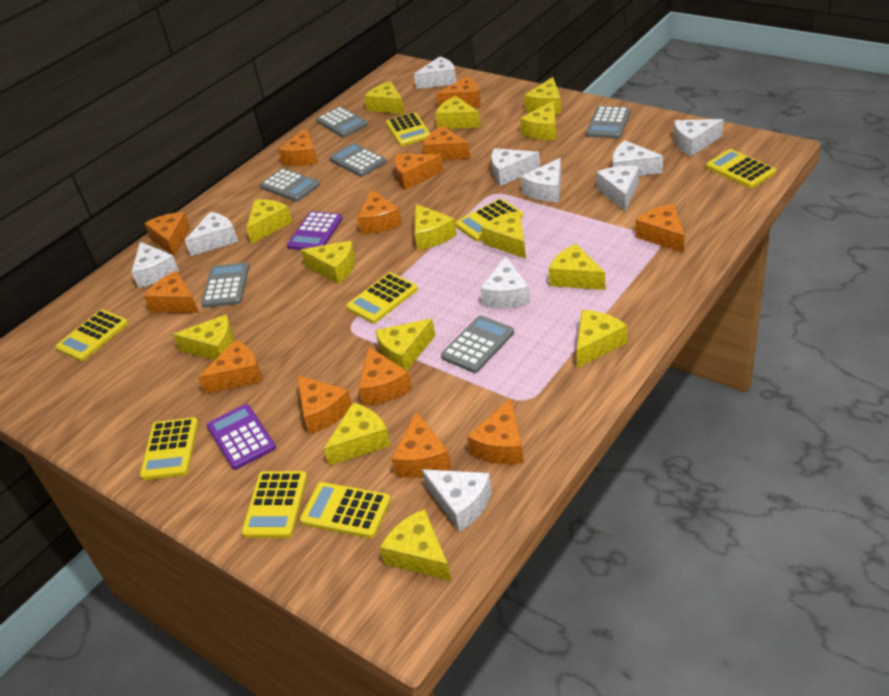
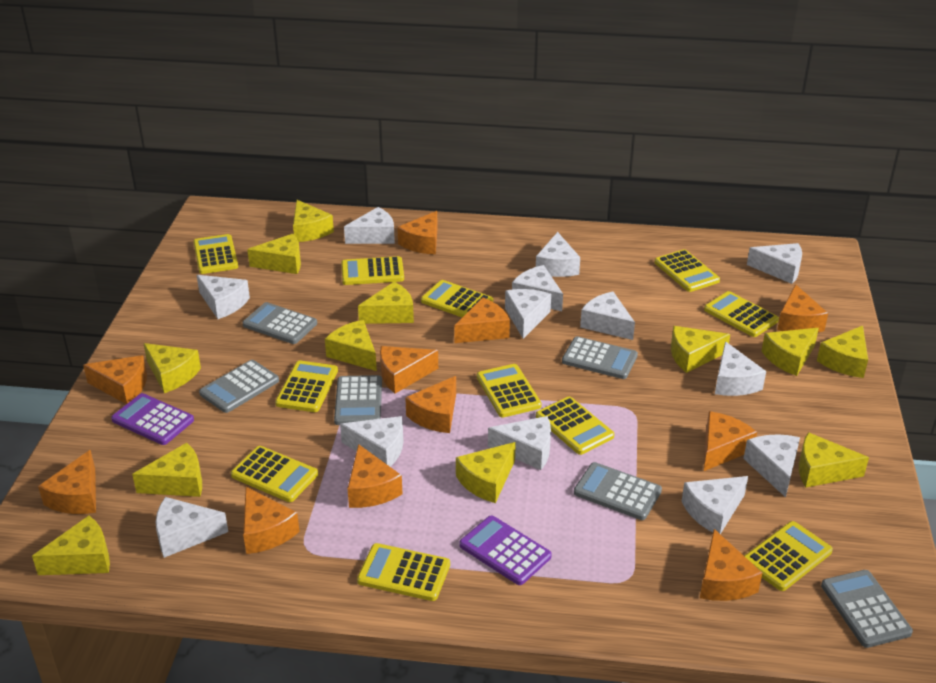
orange cheese: 13 -> 11
white cheese: 10 -> 13
yellow calculator: 8 -> 11
yellow cheese: 14 -> 12

